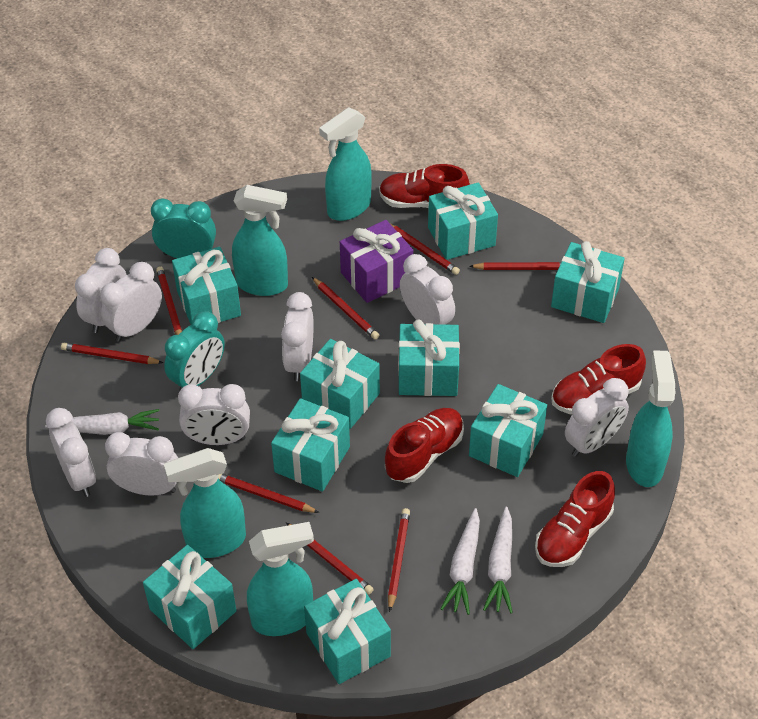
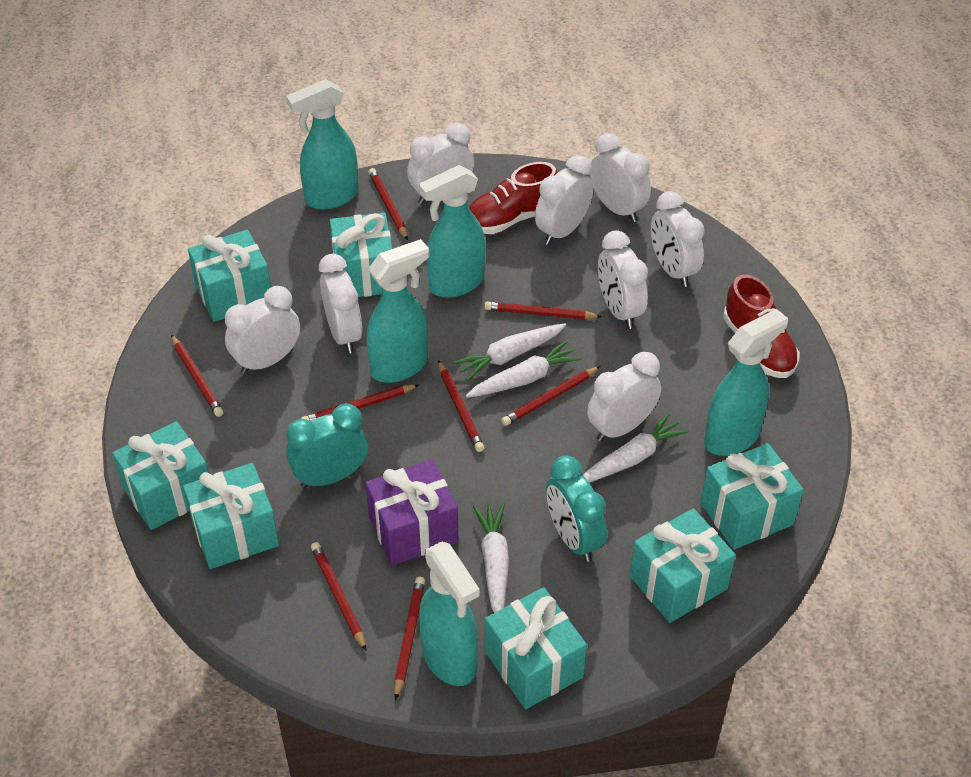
red shoe: 4 -> 2
turquoise gift: 9 -> 7
white carrot: 3 -> 4

